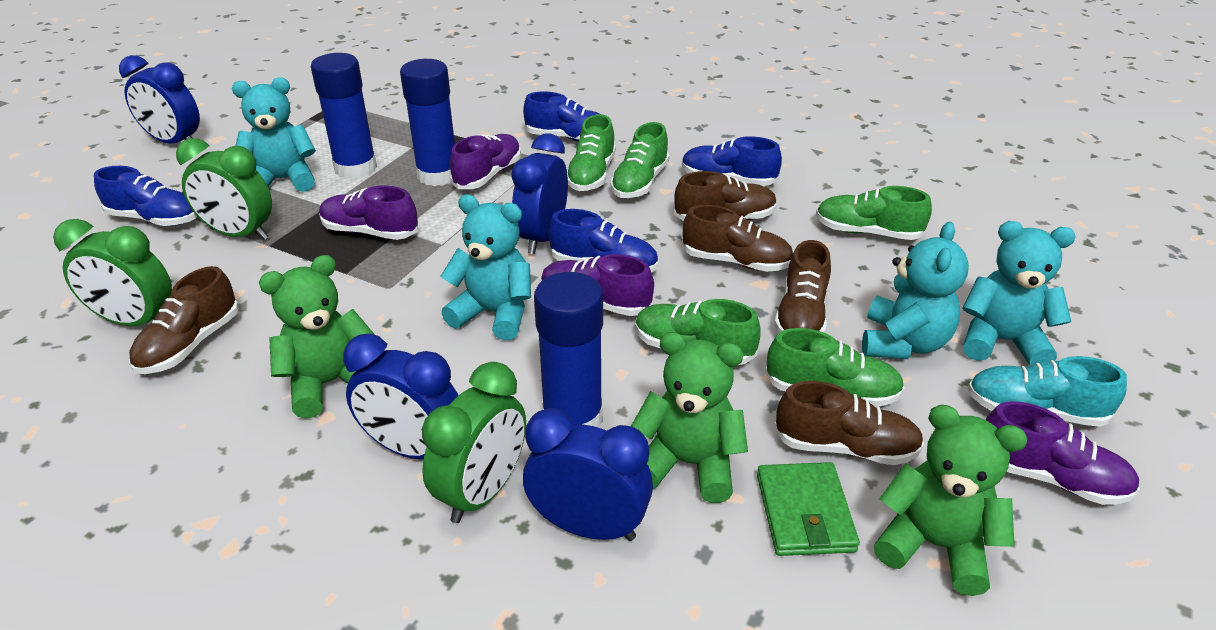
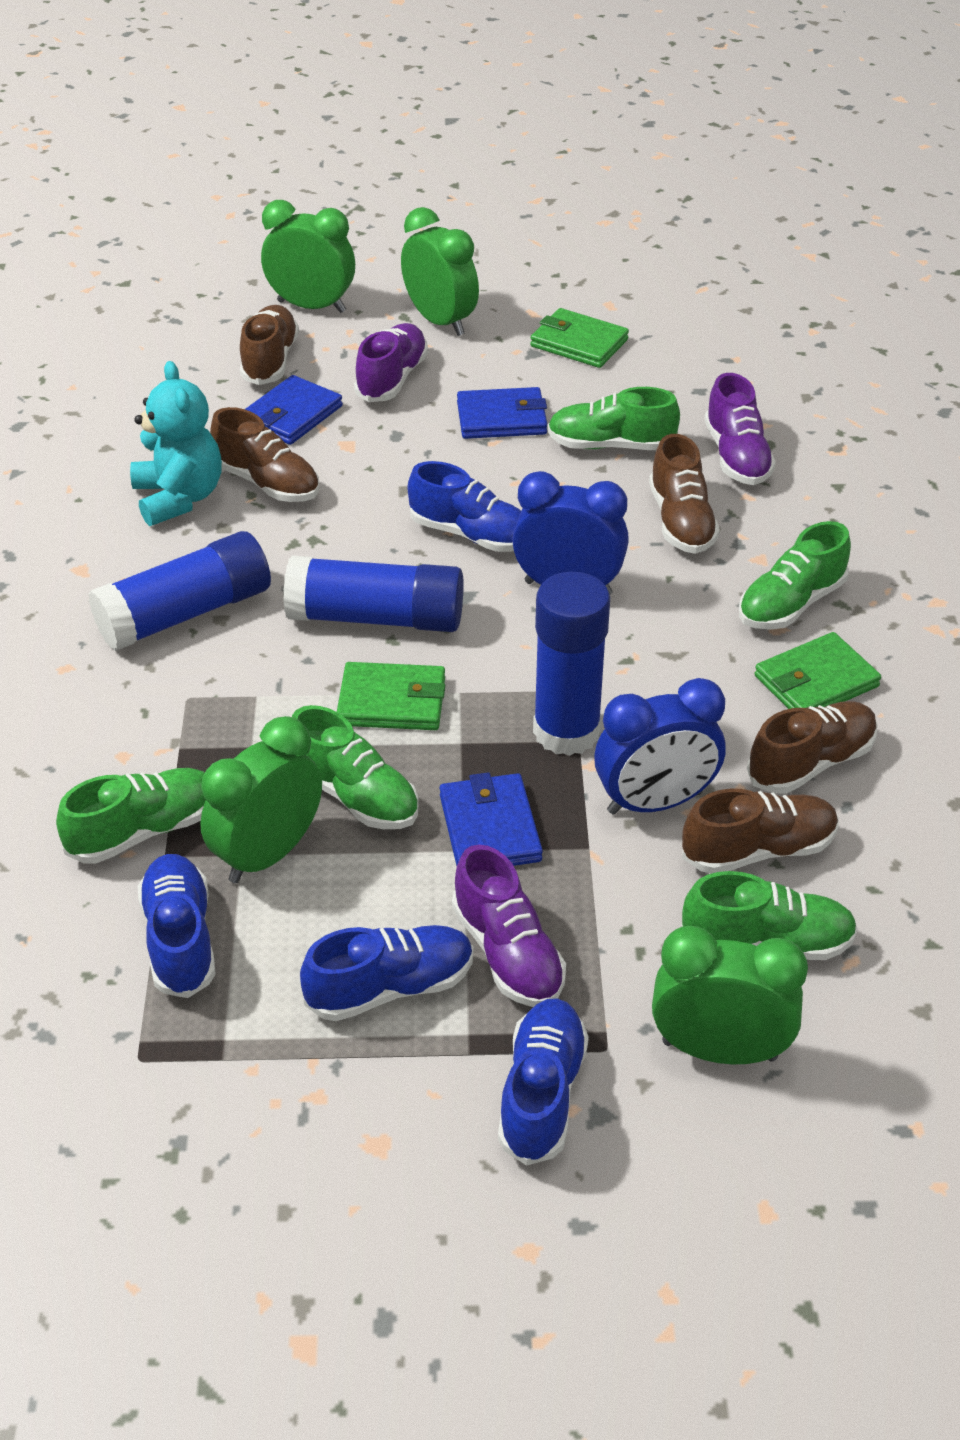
blue clock: 4 -> 2
blue wallet: 0 -> 3
green clock: 3 -> 4
green teddy bear: 3 -> 0
green wallet: 1 -> 3
purple shoe: 4 -> 3
turquoise shoe: 1 -> 0
turquoise teddy bear: 4 -> 1

